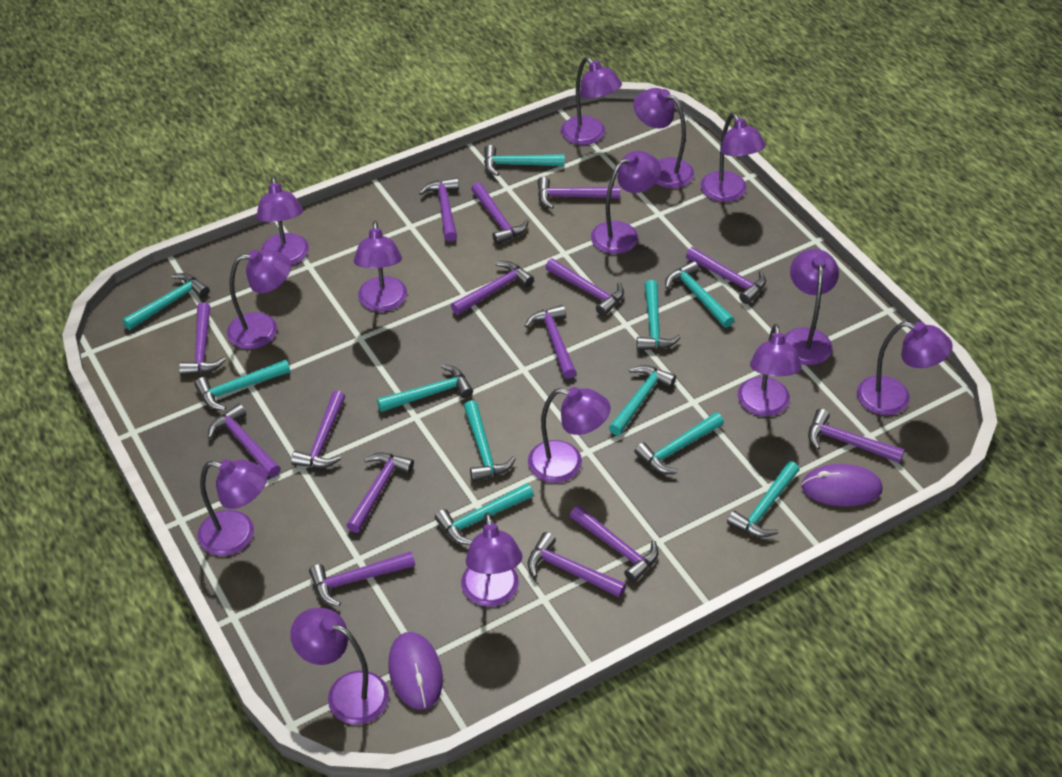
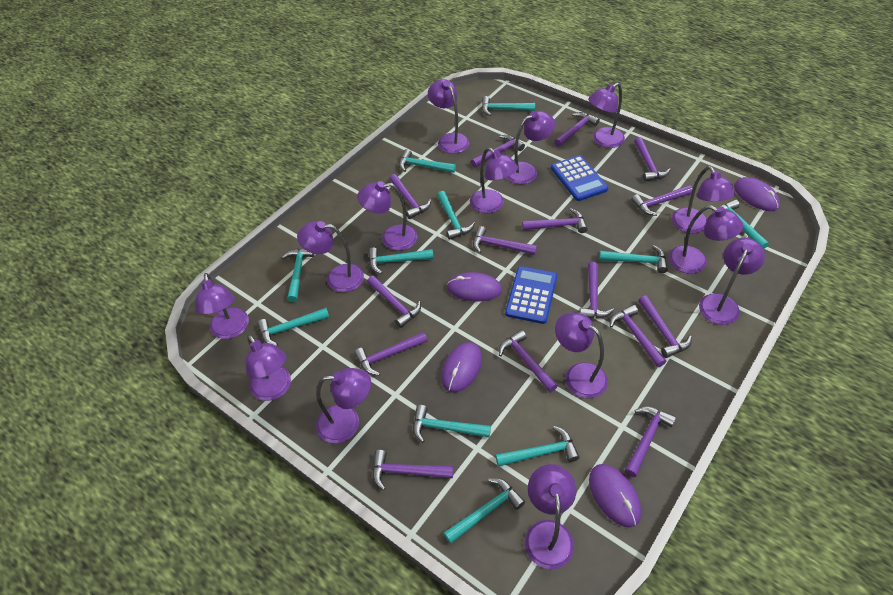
blue calculator: 0 -> 2
purple mouse: 2 -> 4

